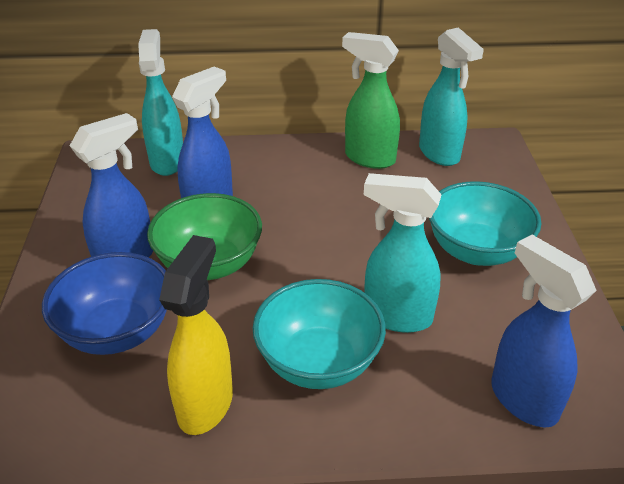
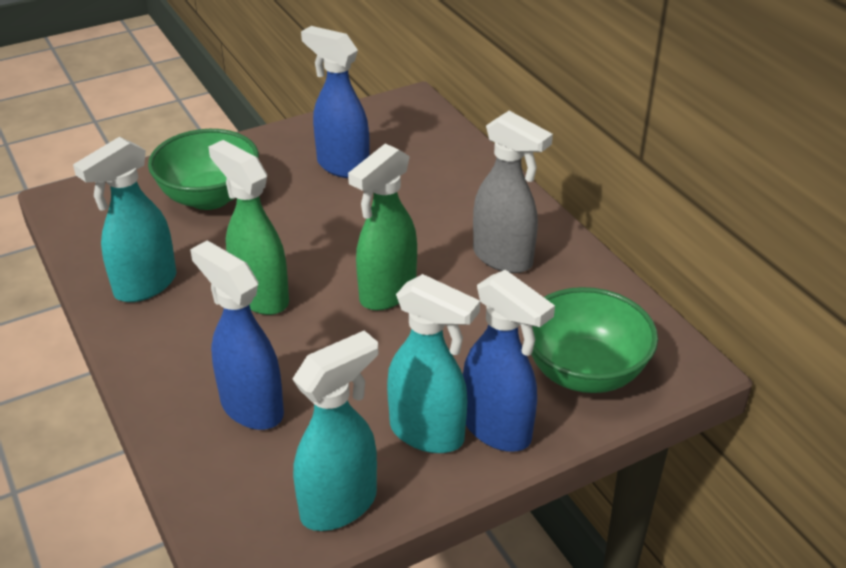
blue bowl: 1 -> 0
green bowl: 1 -> 2
green spray bottle: 1 -> 2
grey spray bottle: 0 -> 1
turquoise bowl: 2 -> 0
yellow spray bottle: 1 -> 0

